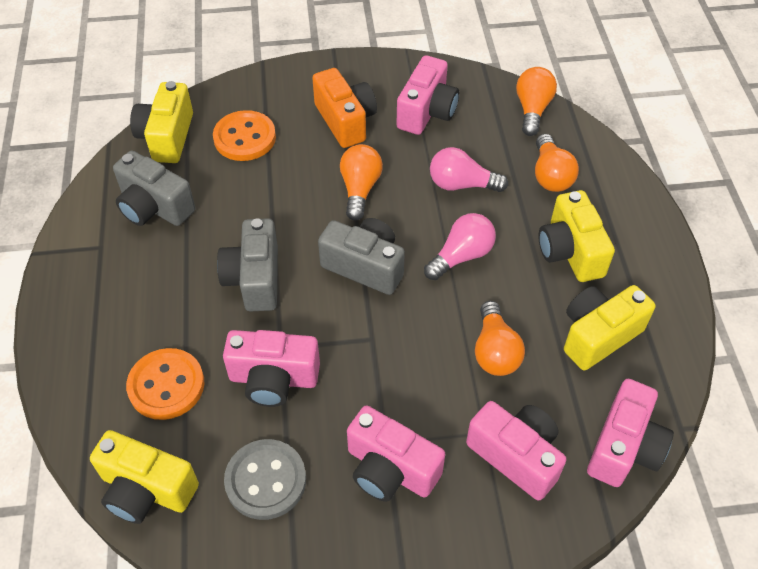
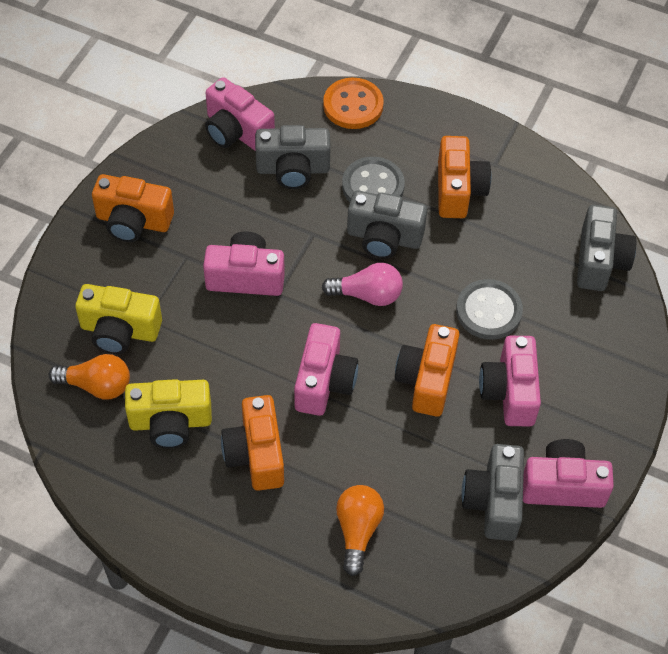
grey button: 1 -> 2
grey camera: 3 -> 4
orange button: 2 -> 1
orange camera: 1 -> 4
orange light bulb: 4 -> 2
pink light bulb: 2 -> 1
yellow camera: 4 -> 2

